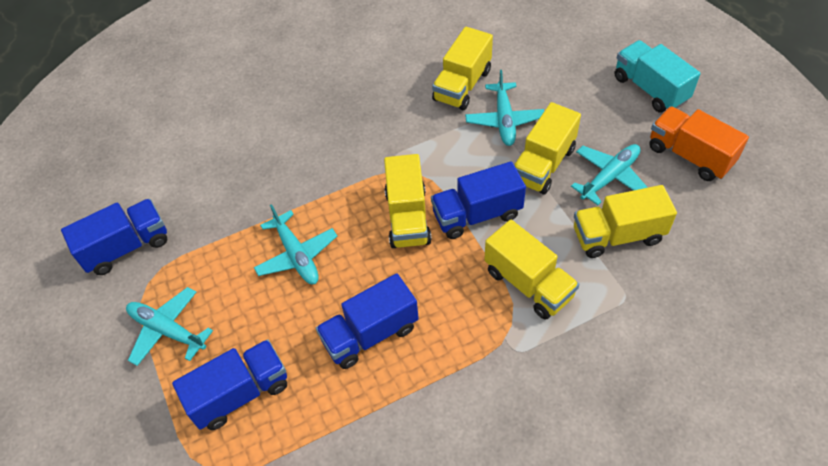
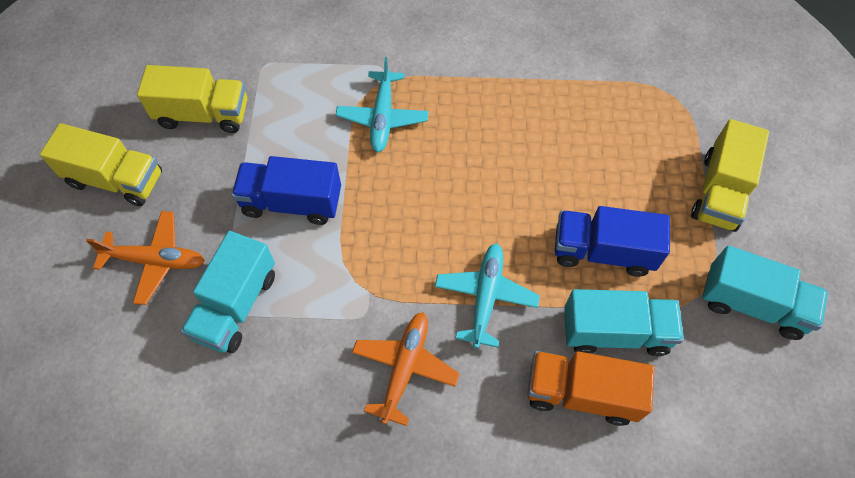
blue truck: 4 -> 2
orange plane: 0 -> 2
turquoise plane: 4 -> 2
turquoise truck: 1 -> 3
yellow truck: 5 -> 3

